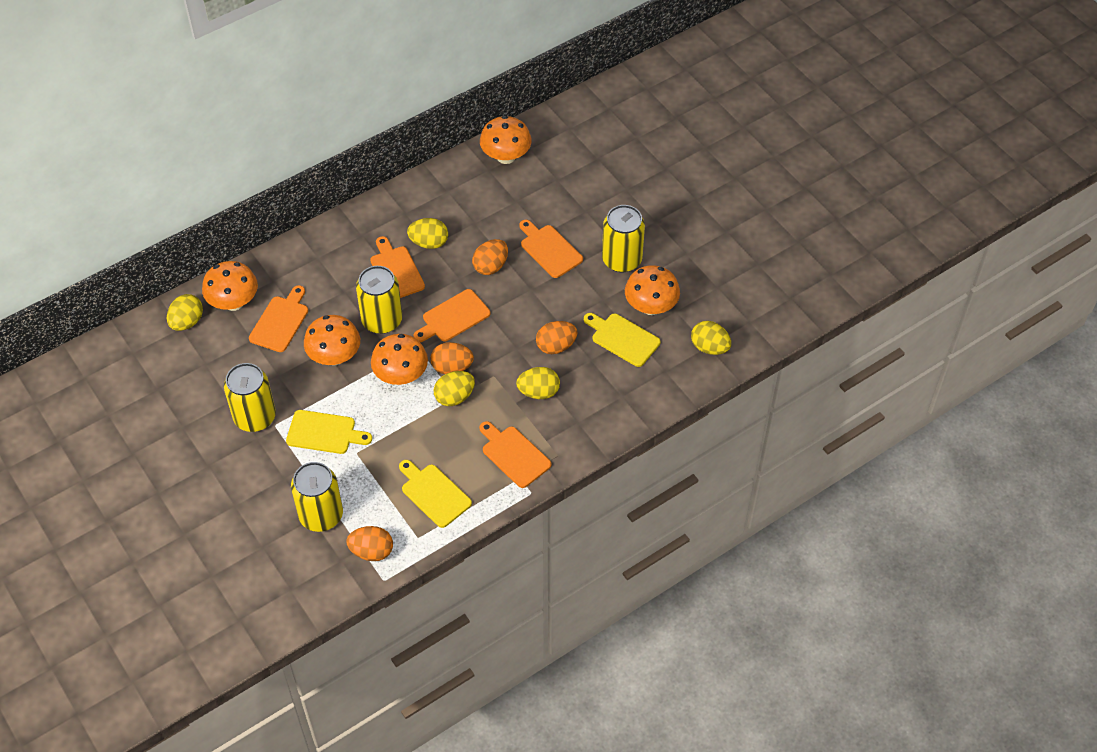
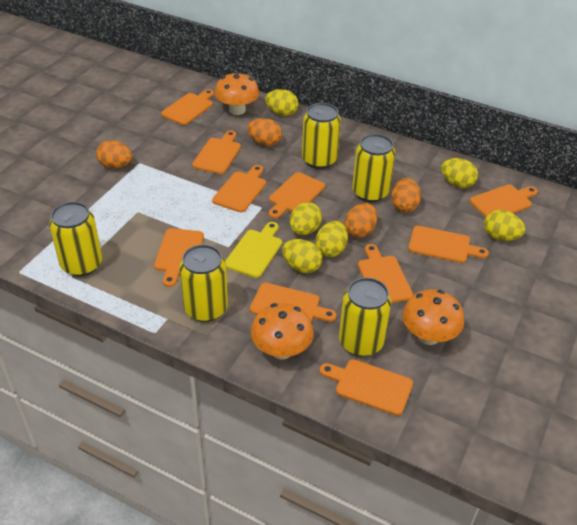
orange cutting board: 5 -> 10
orange mushroom: 5 -> 3
yellow can: 4 -> 5
yellow cutting board: 3 -> 1
yellow egg: 5 -> 6

